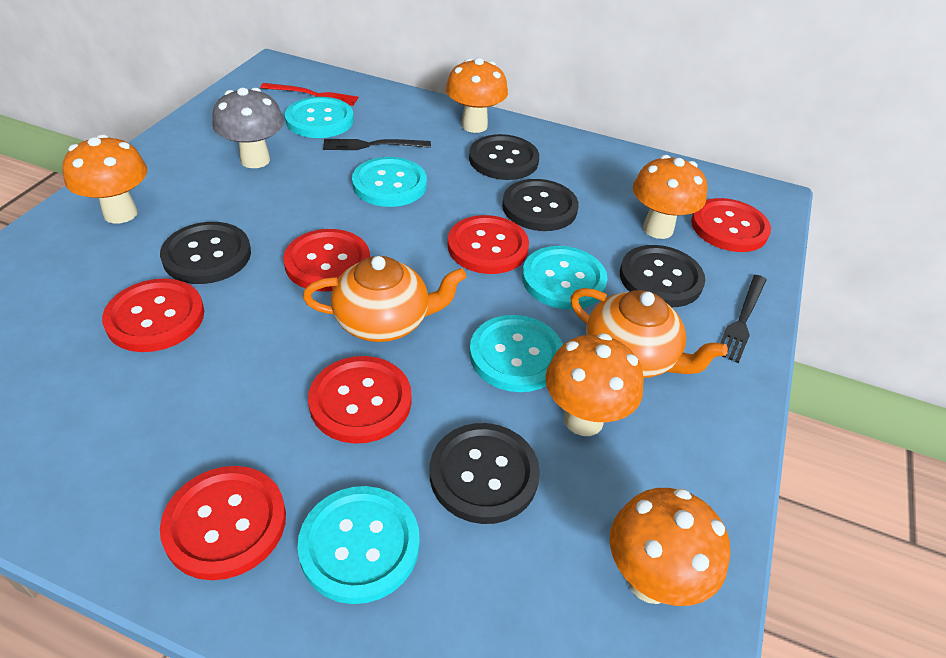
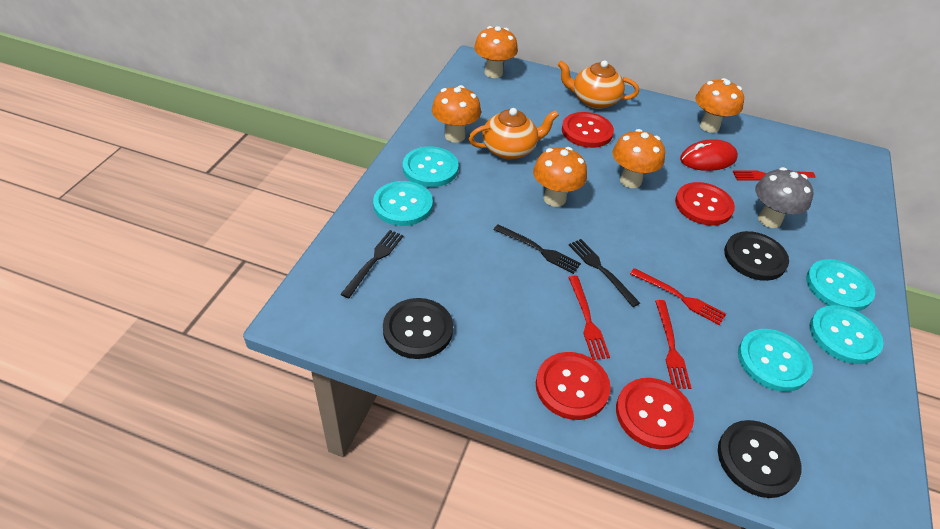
black button: 5 -> 3
black fork: 2 -> 3
red button: 6 -> 4
red fork: 1 -> 4
red mouse: 0 -> 1

